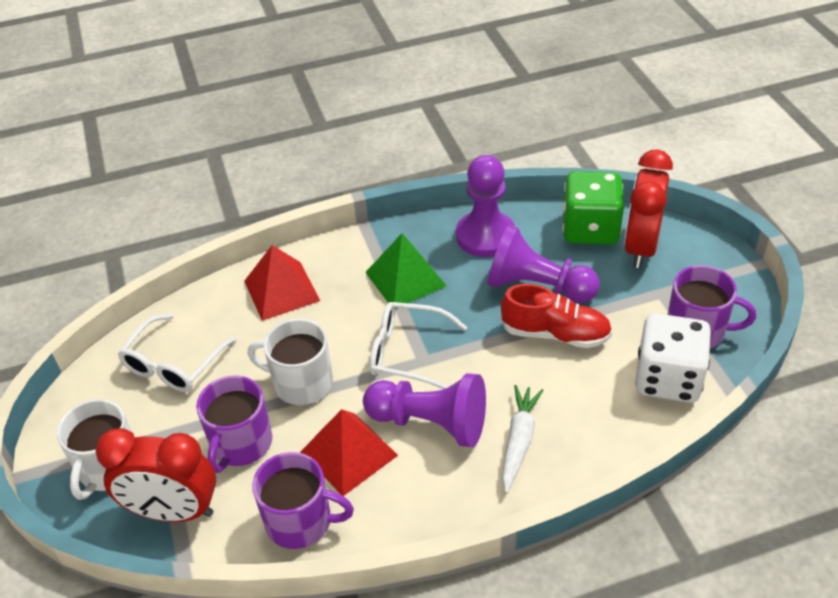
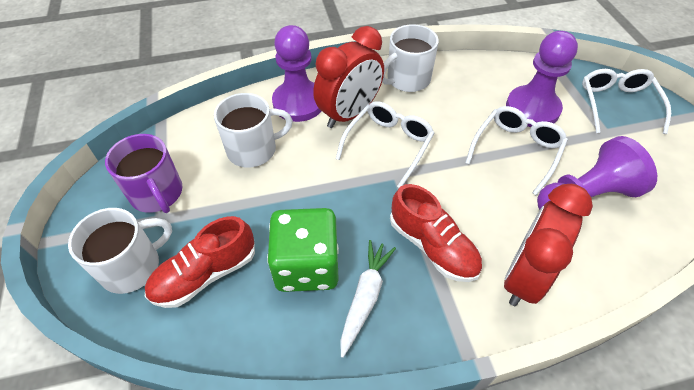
green pyramid: 1 -> 0
purple mug: 3 -> 1
red pyramid: 2 -> 0
red shoe: 1 -> 2
white dice: 1 -> 0
white glasses: 2 -> 3
white mug: 2 -> 3

